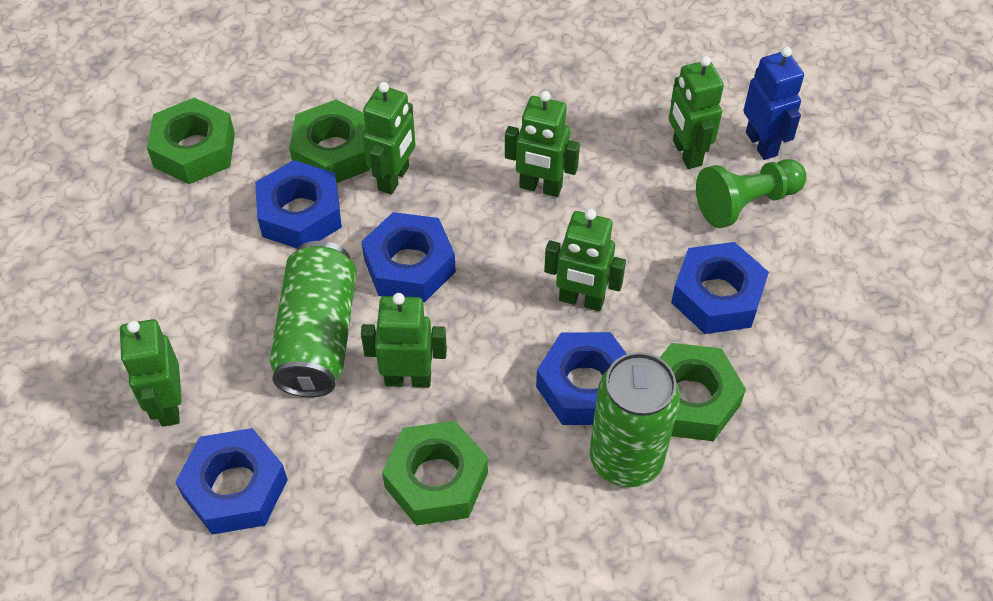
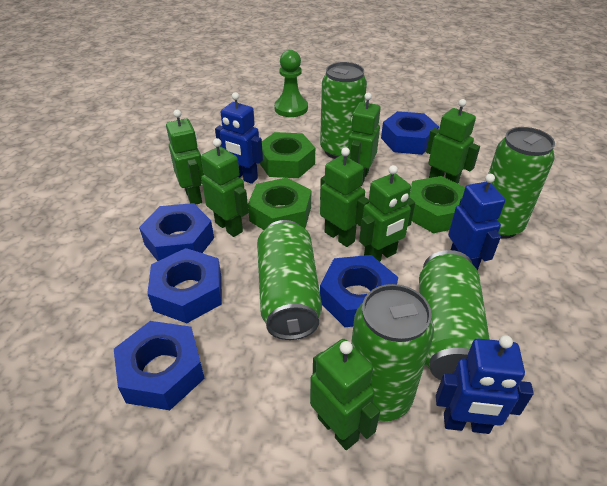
blue robot: 1 -> 3
green can: 2 -> 5
green nut: 4 -> 3
green robot: 6 -> 7

